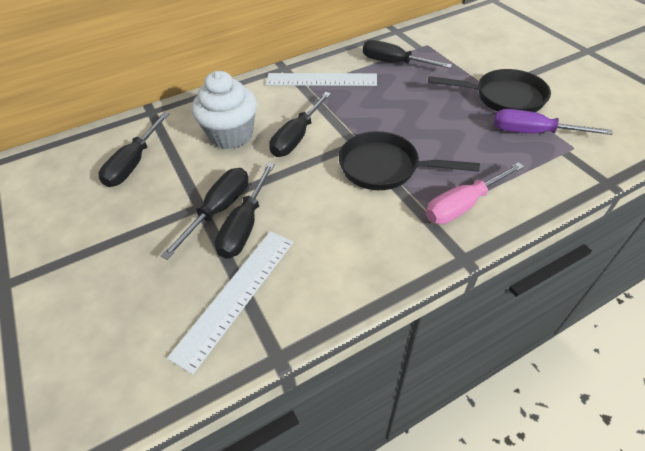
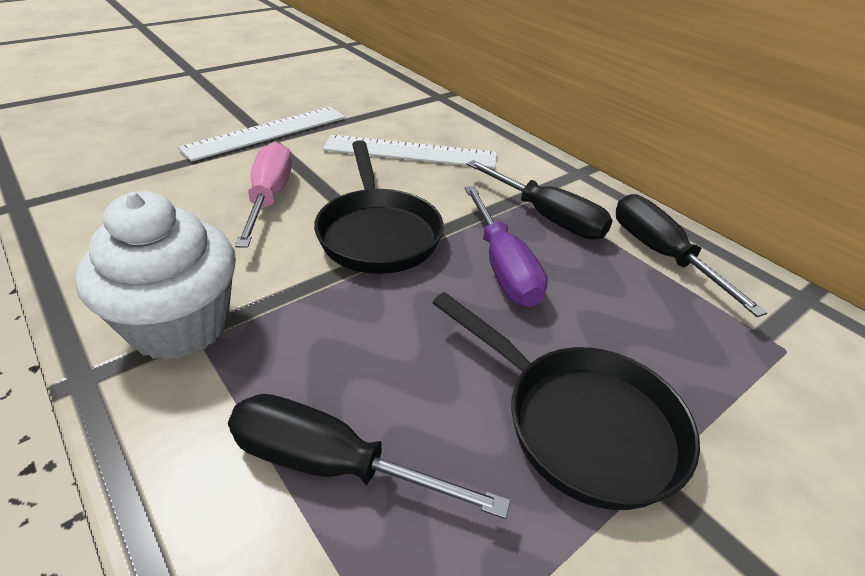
black screwdriver: 5 -> 3

